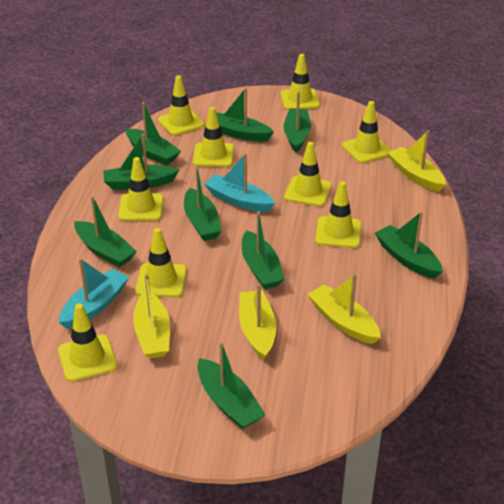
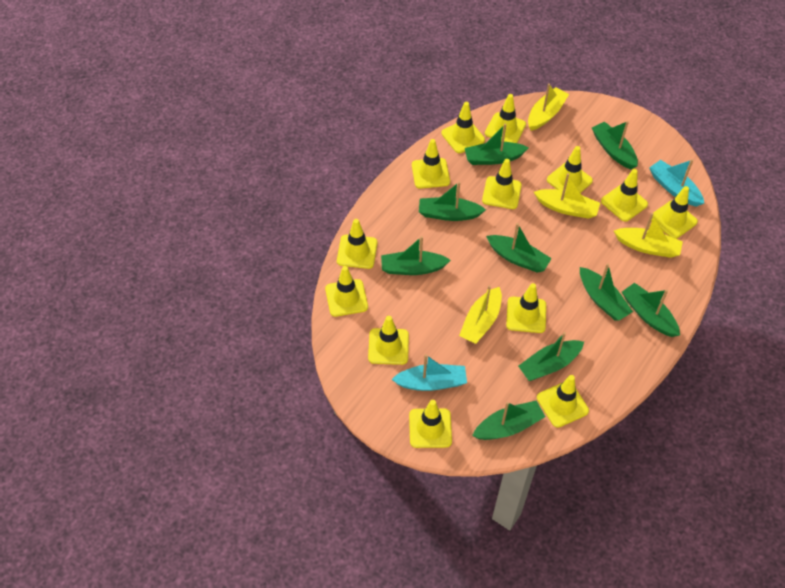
yellow traffic cone: 9 -> 13

